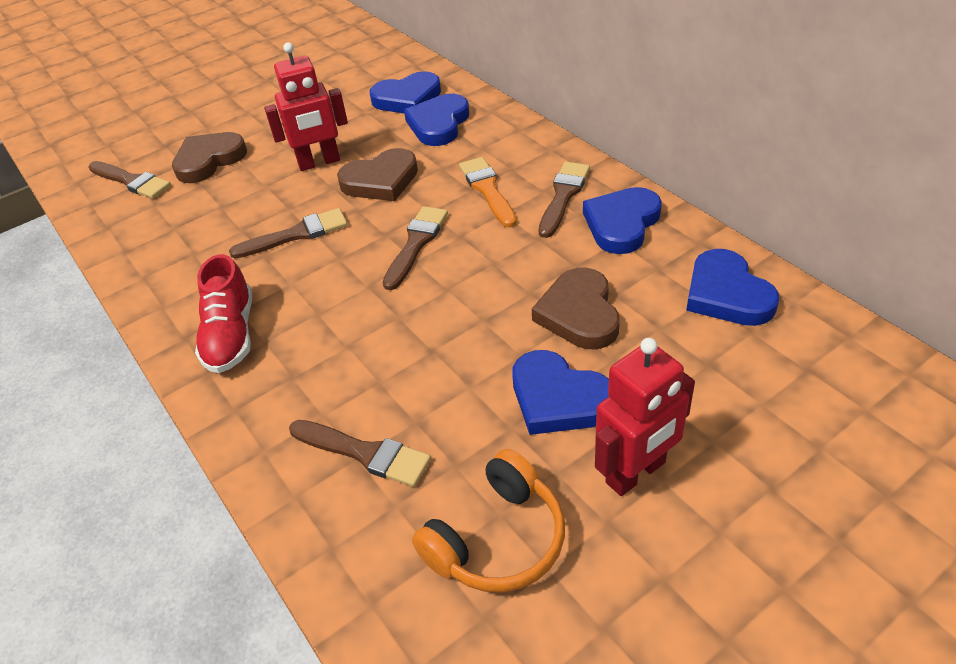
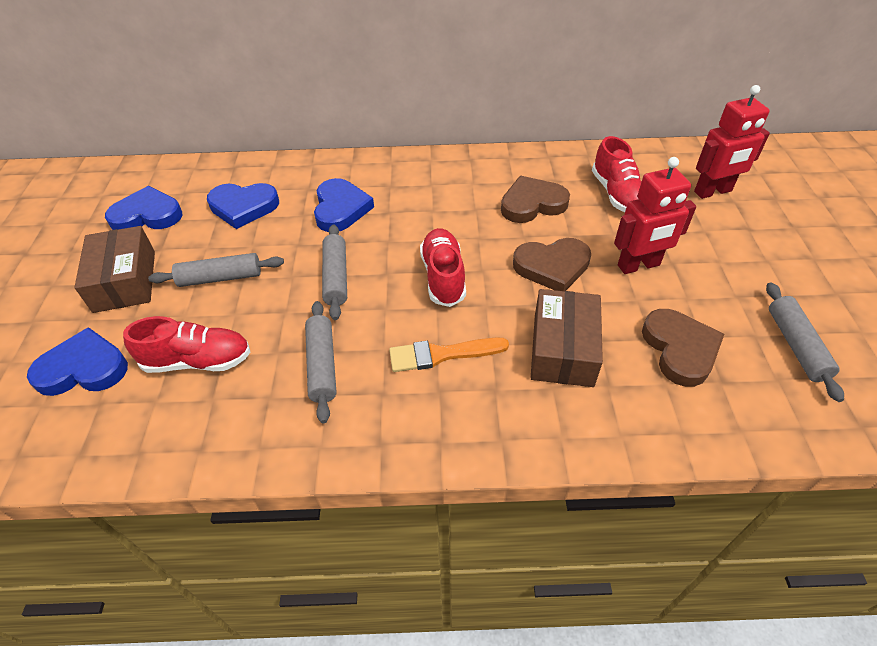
blue heart: 5 -> 4
brown box: 0 -> 2
brown brush: 5 -> 0
grey rolling pin: 0 -> 4
orange headphones: 1 -> 0
red shoe: 1 -> 3

